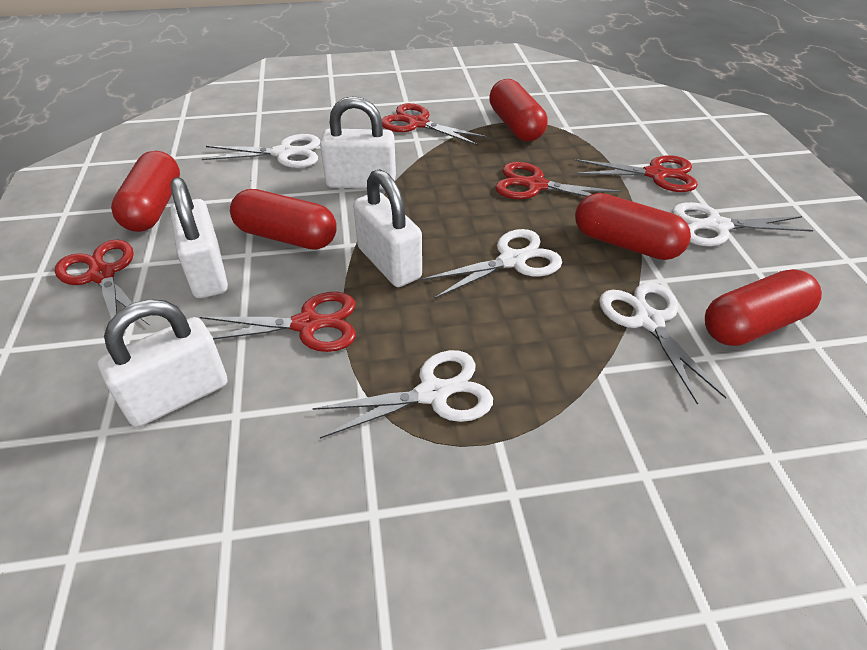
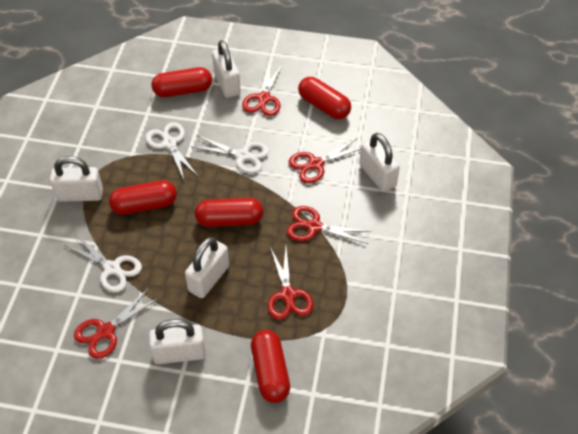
white padlock: 4 -> 5
white scissors: 5 -> 3

